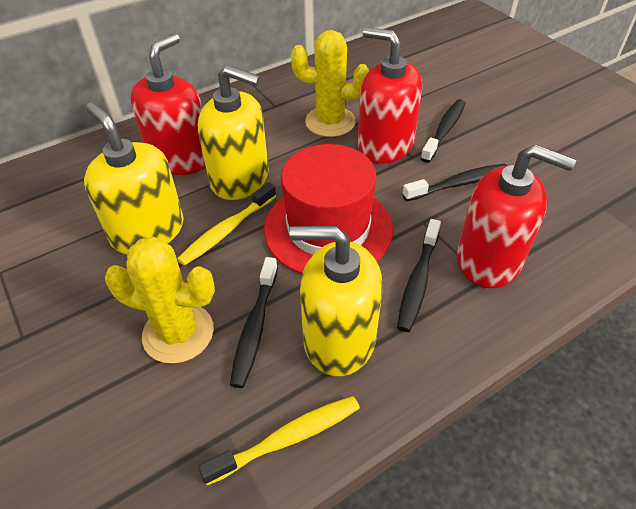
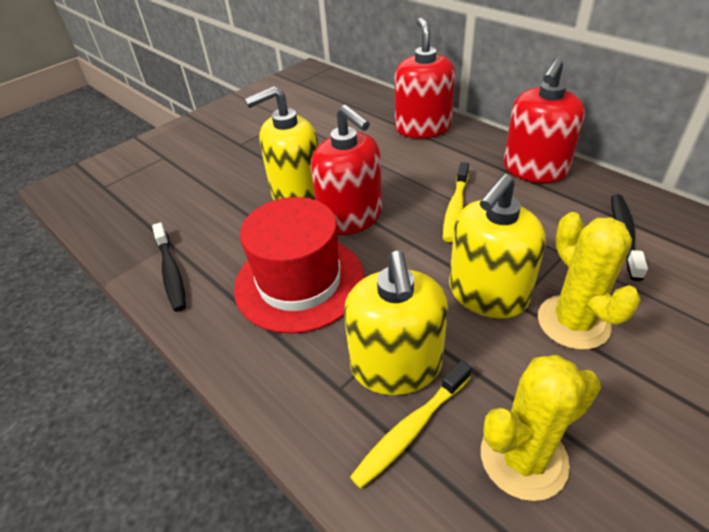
black toothbrush: 4 -> 2

